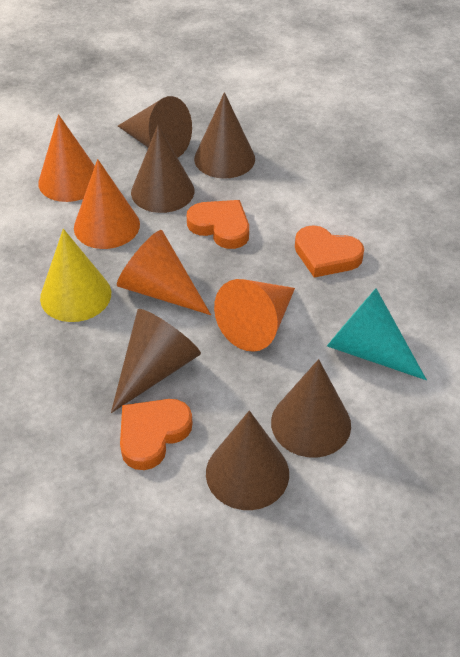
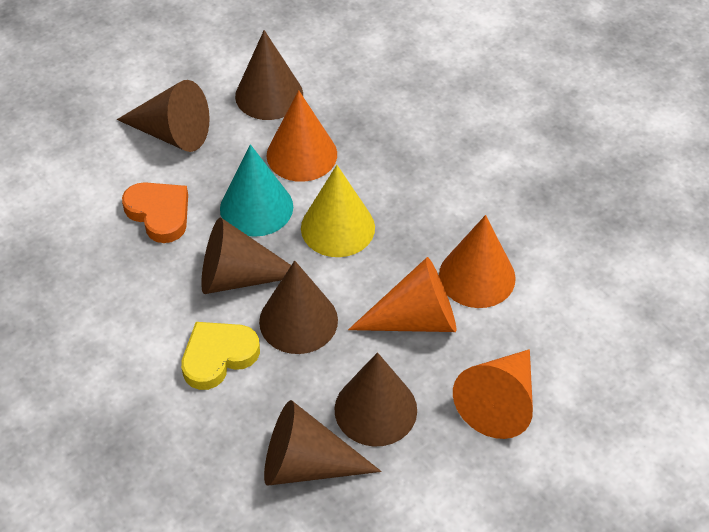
orange heart: 3 -> 1
yellow heart: 0 -> 1

